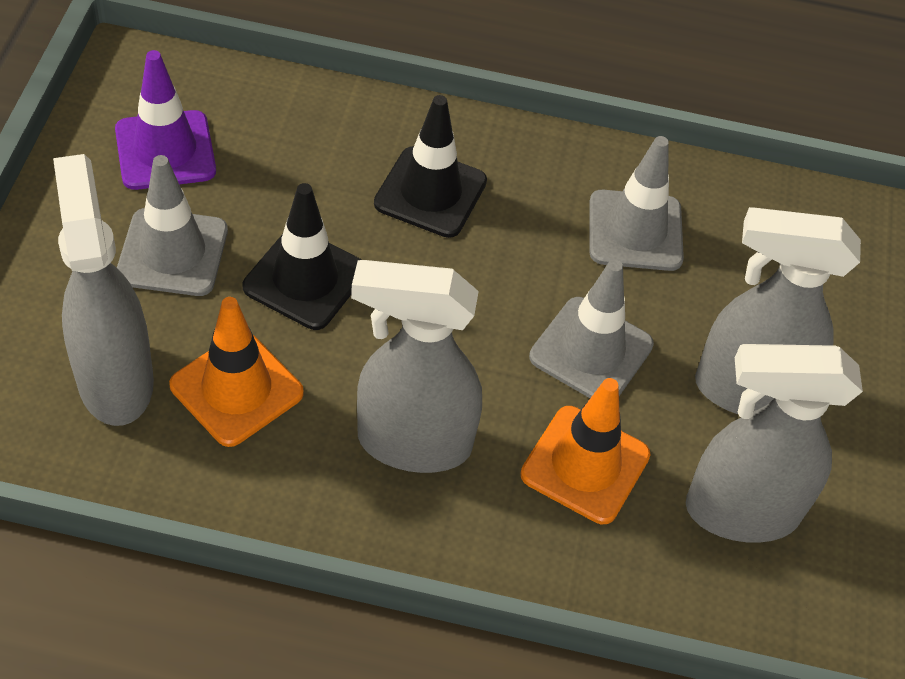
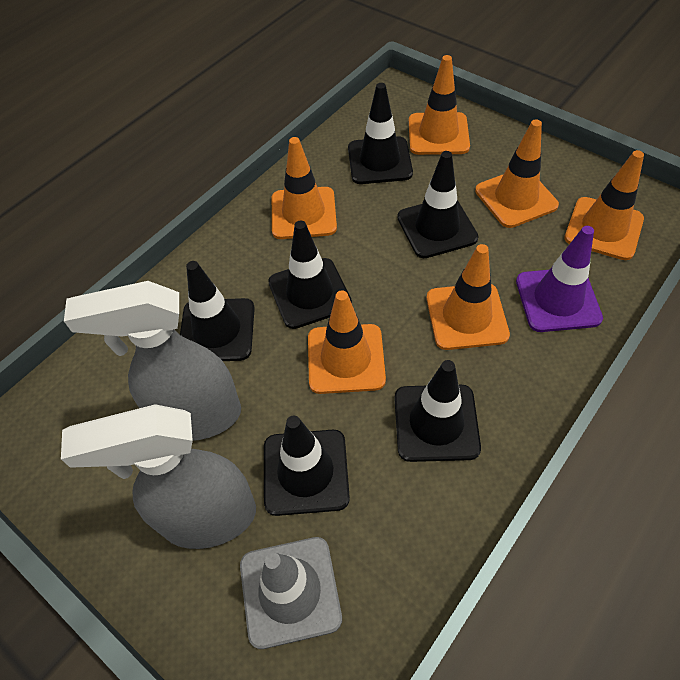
black traffic cone: 2 -> 6
grey spray bottle: 4 -> 2
grey traffic cone: 3 -> 1
orange traffic cone: 2 -> 6

